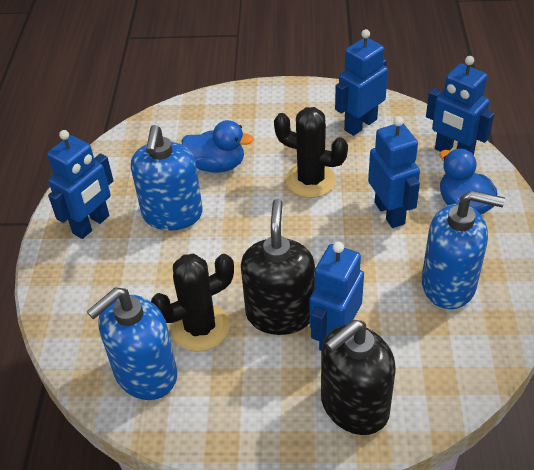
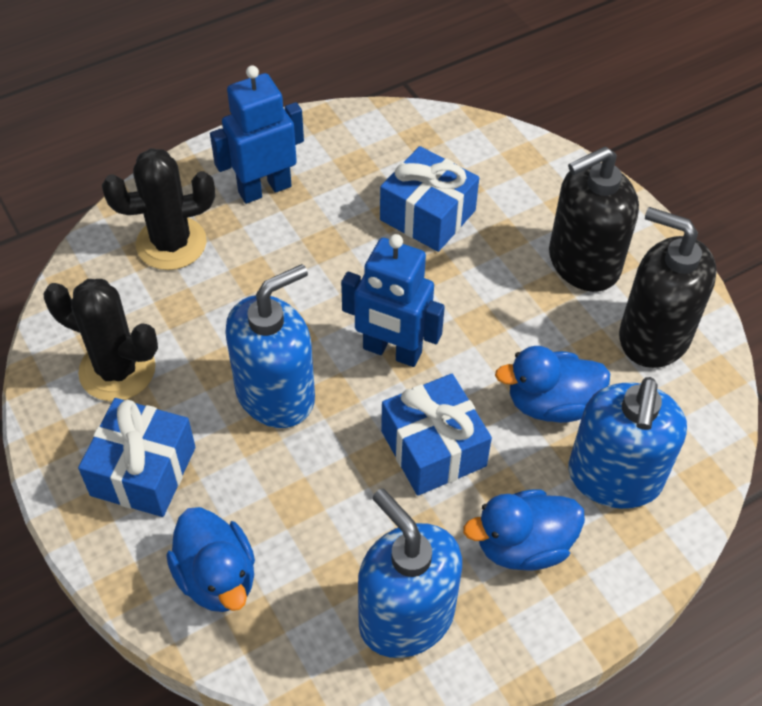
blue duck: 2 -> 3
blue gift: 0 -> 3
blue robot: 5 -> 2

